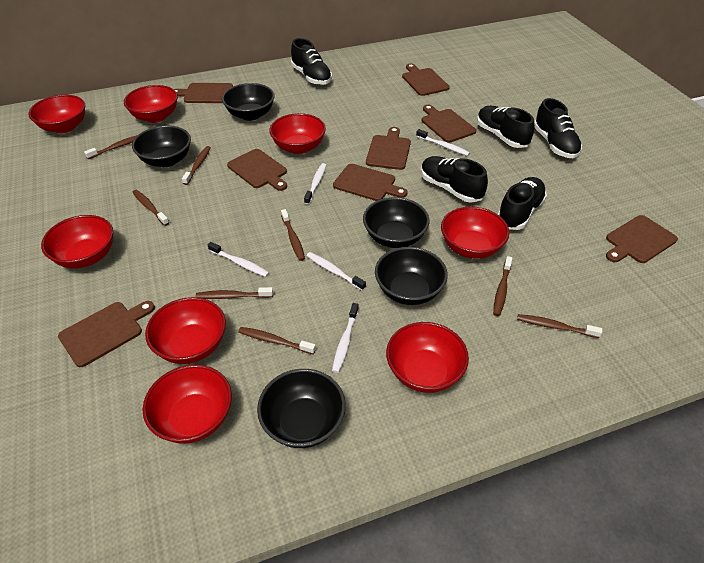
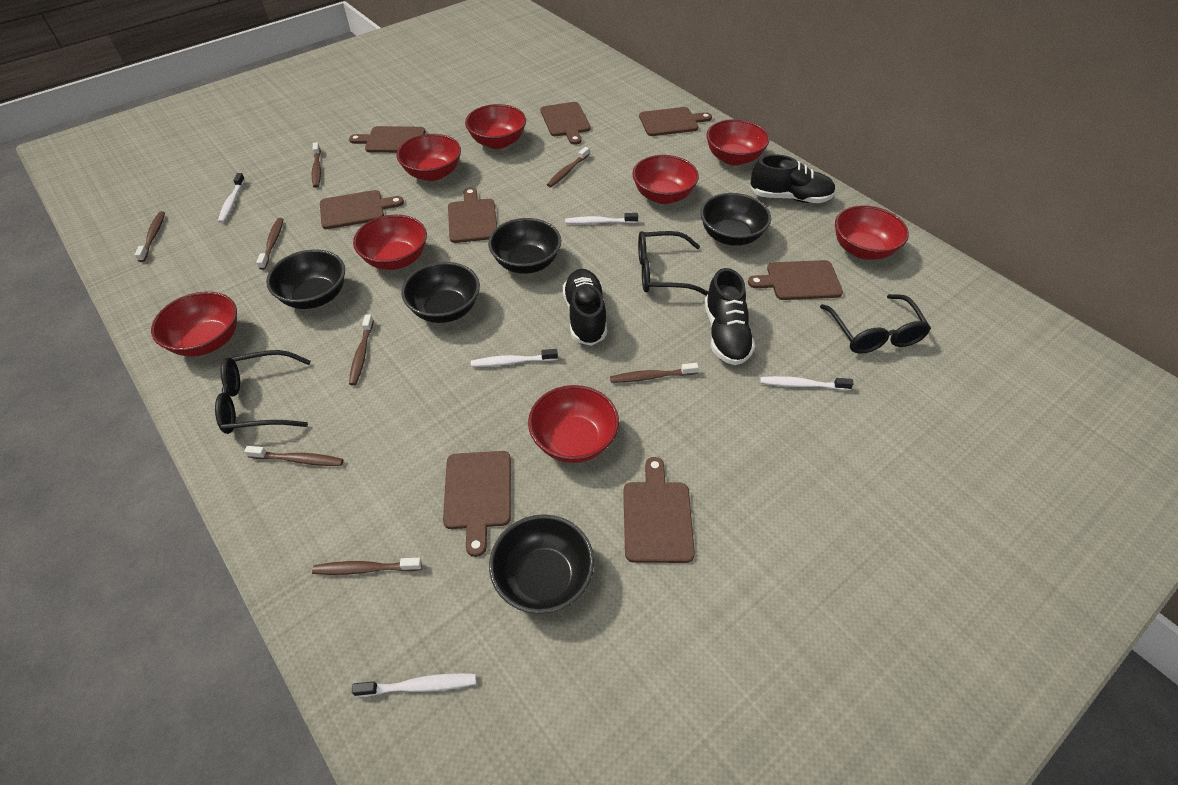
black glasses: 0 -> 3
black shoe: 5 -> 3

